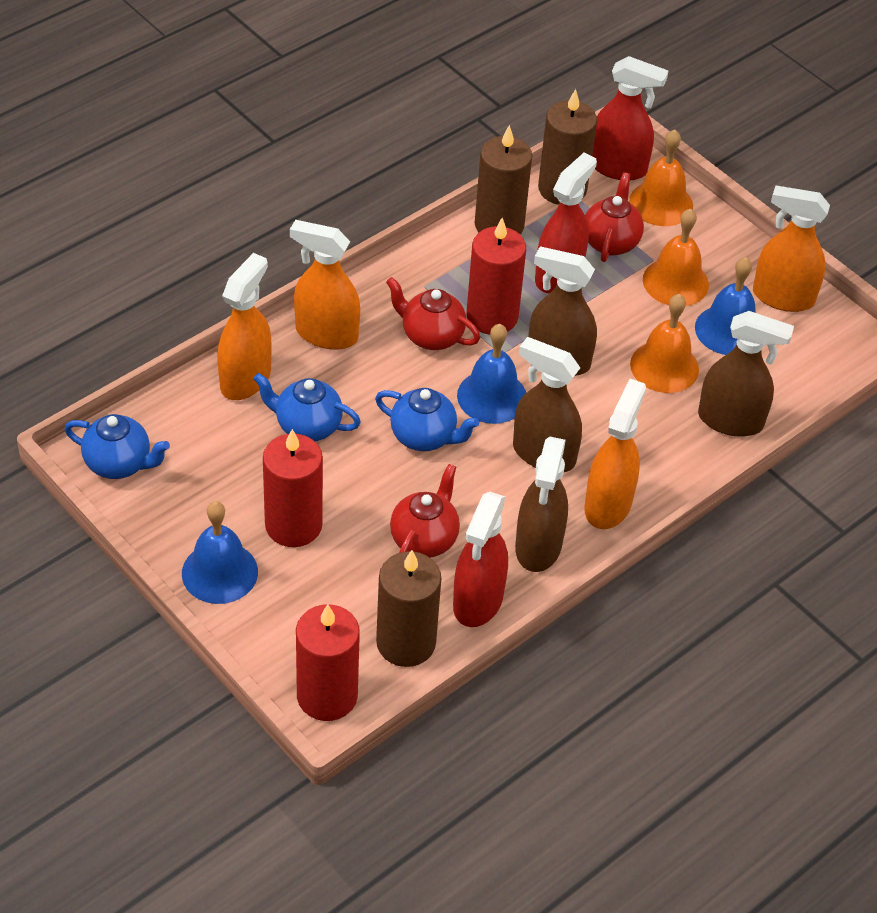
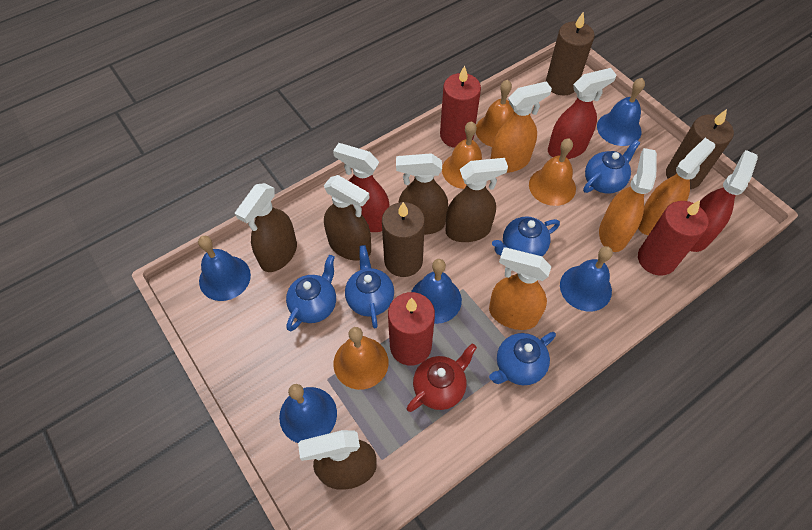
blue bell: 3 -> 5
blue teapot: 3 -> 5
brown spray bottle: 4 -> 5
orange bell: 3 -> 4
red teapot: 3 -> 1

